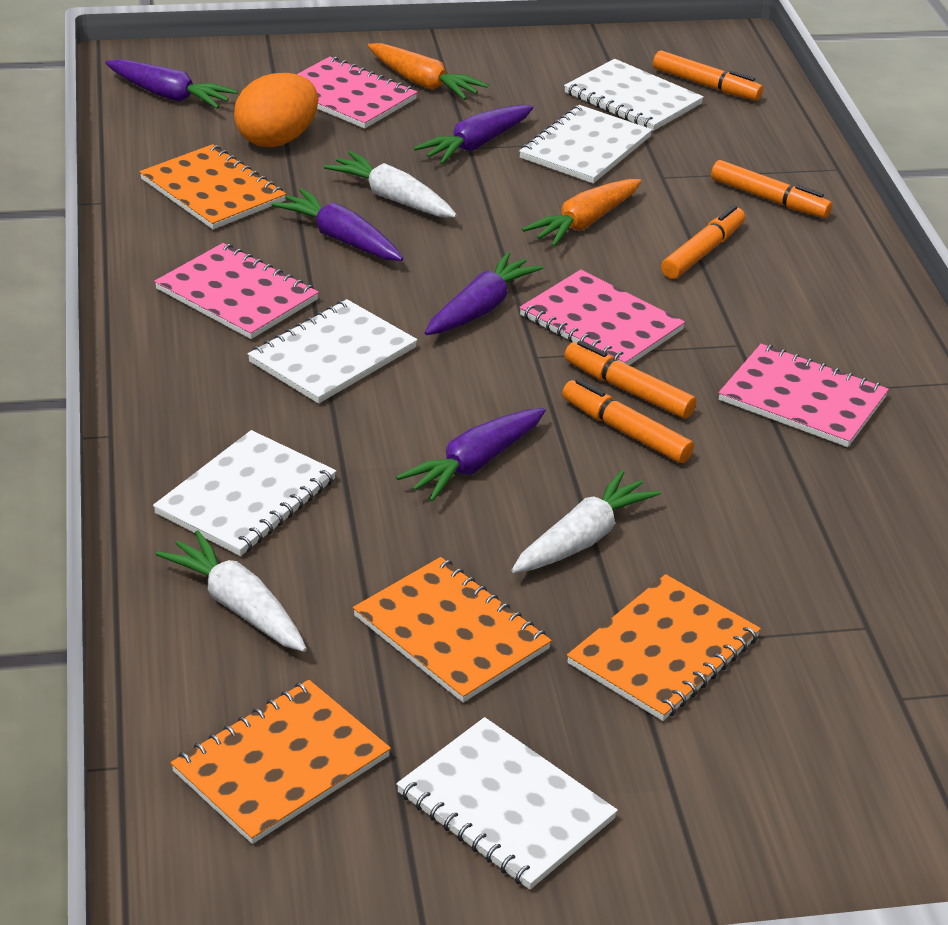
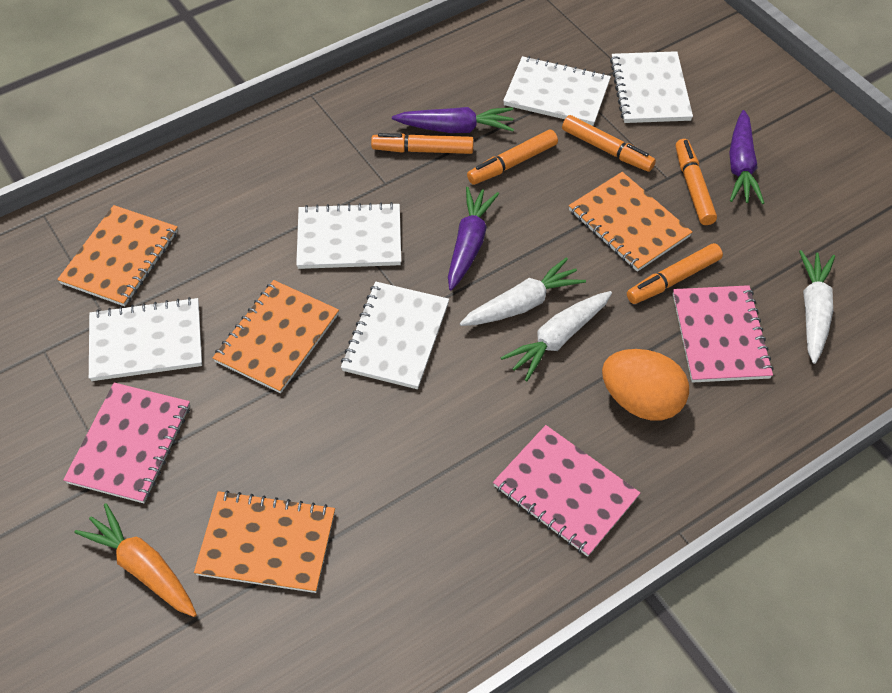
orange carrot: 2 -> 1
pink notebook: 4 -> 3
purple carrot: 5 -> 3

